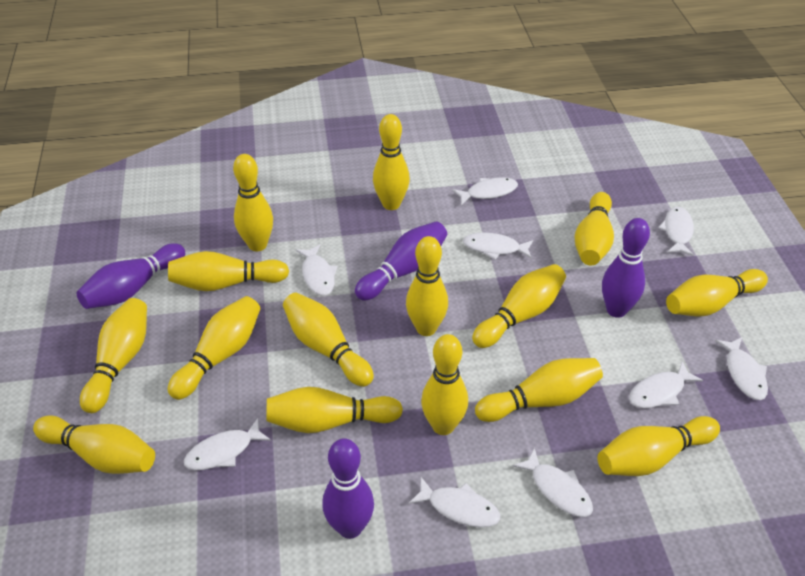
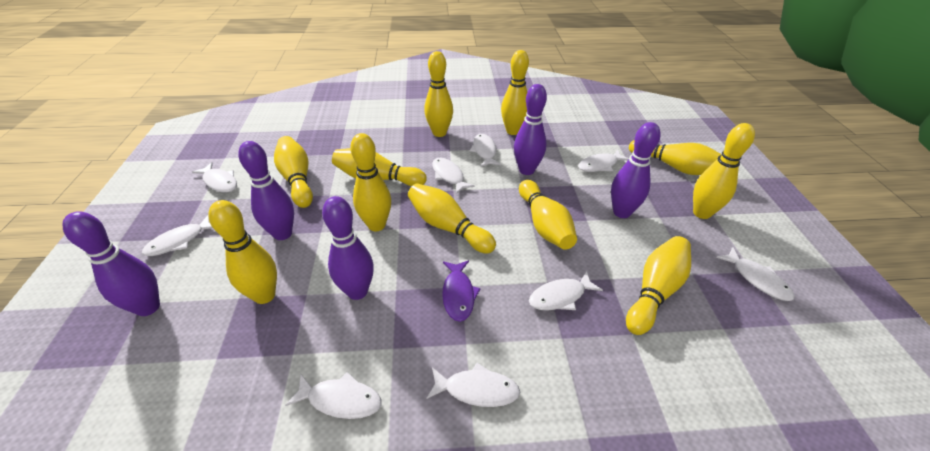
purple bowling pin: 4 -> 5
purple fish: 0 -> 1
yellow bowling pin: 15 -> 11

